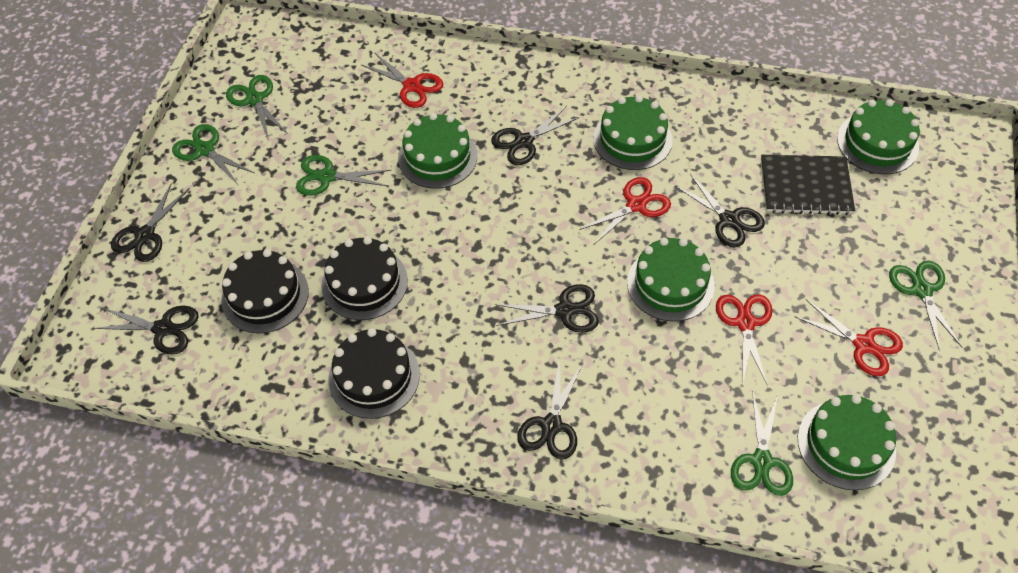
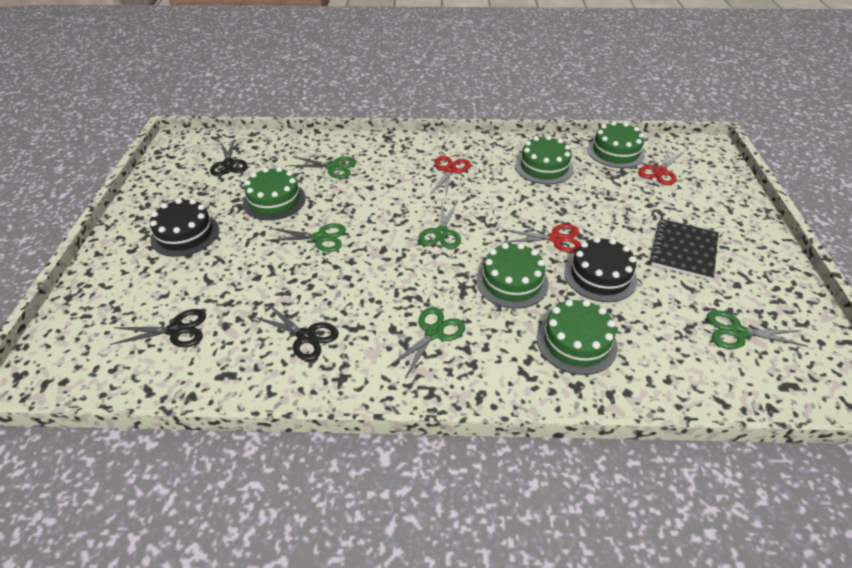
black cake: 3 -> 2
black scissors: 6 -> 3
red scissors: 4 -> 3

